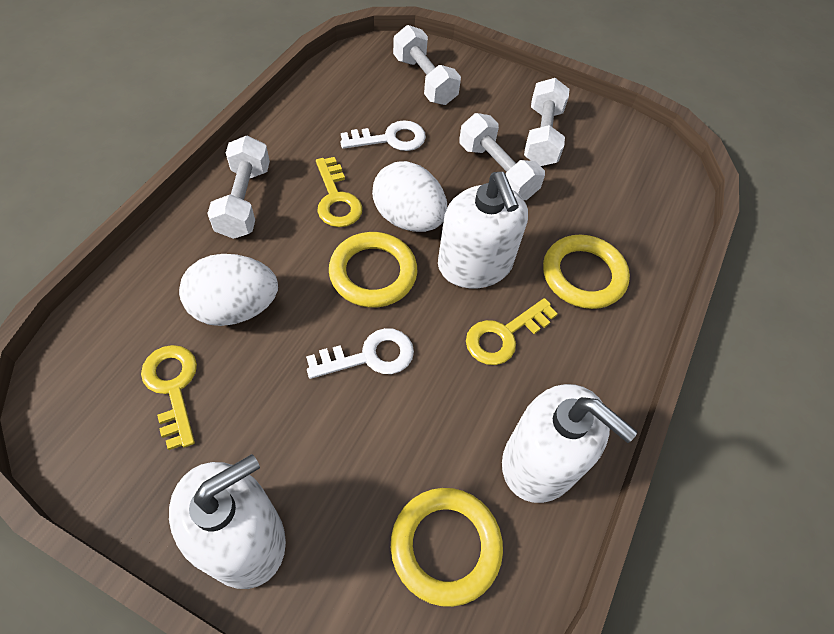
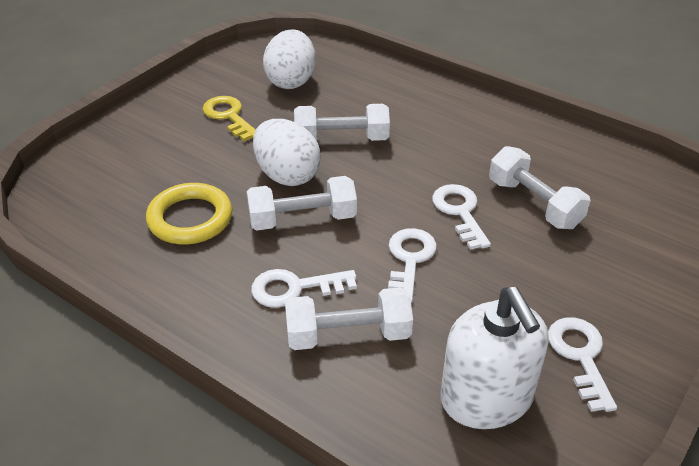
white key: 2 -> 4
white soap dispenser: 3 -> 1
yellow key: 3 -> 1
yellow ring: 3 -> 1

